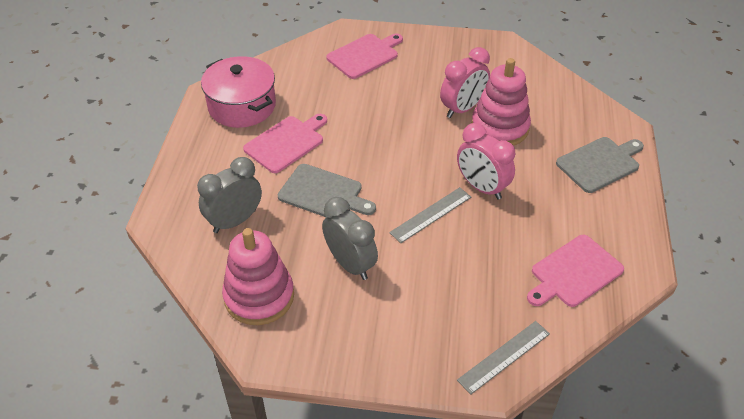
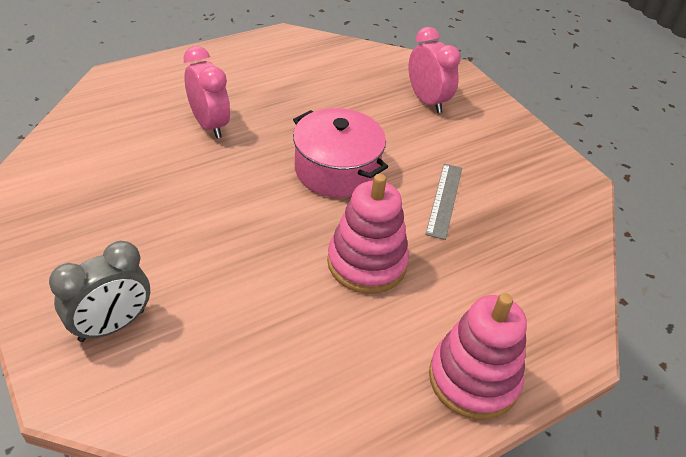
grey clock: 2 -> 1
grey cutting board: 2 -> 0
grey ruler: 2 -> 1
pink cutting board: 3 -> 0

